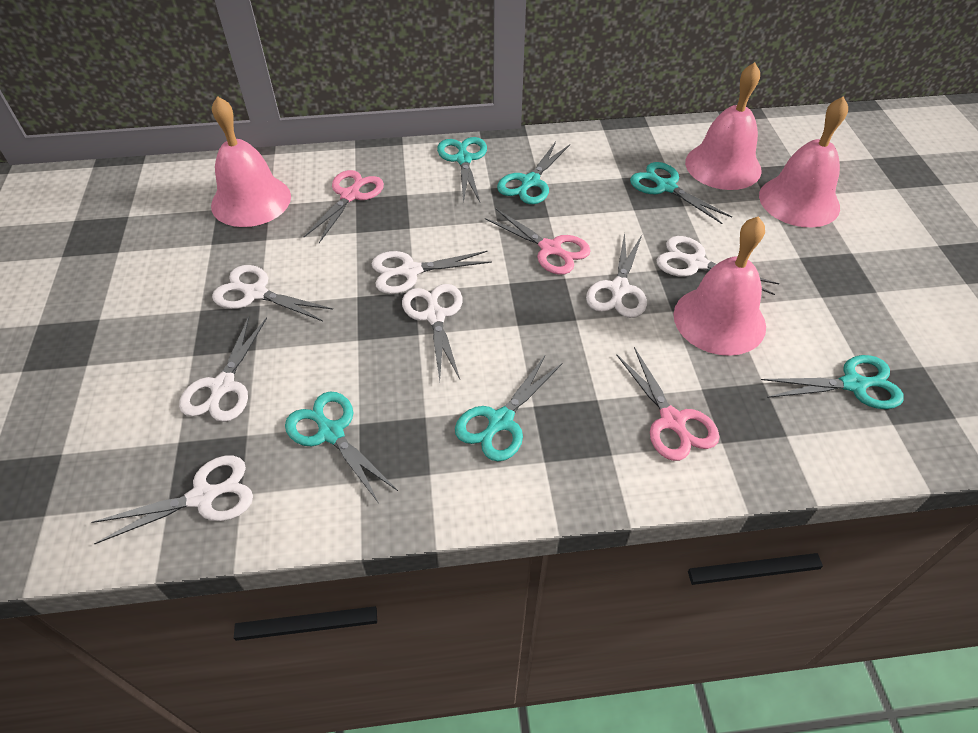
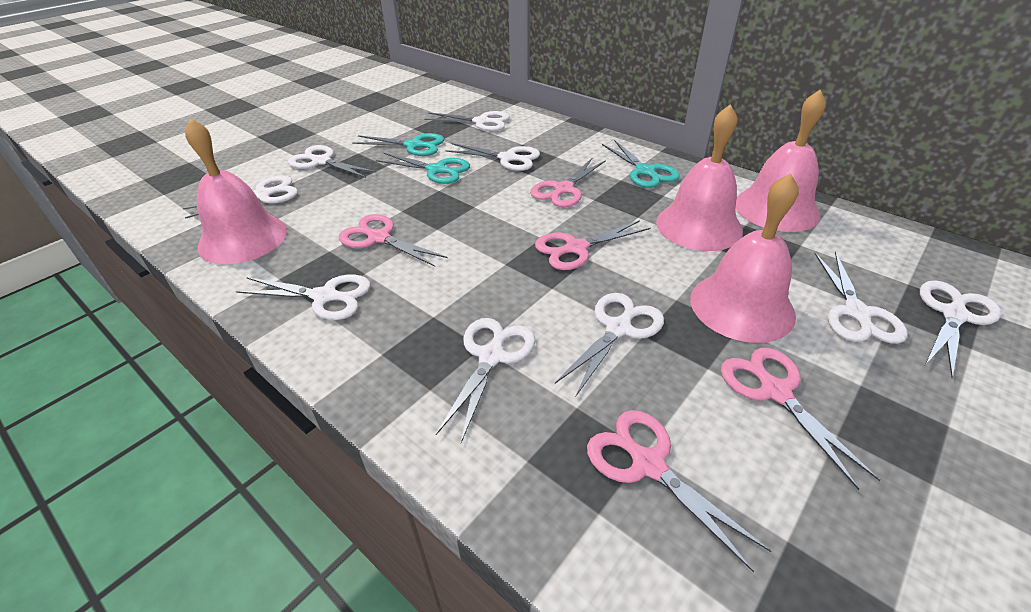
pink scissors: 3 -> 5
turquoise scissors: 6 -> 3
white scissors: 7 -> 9

